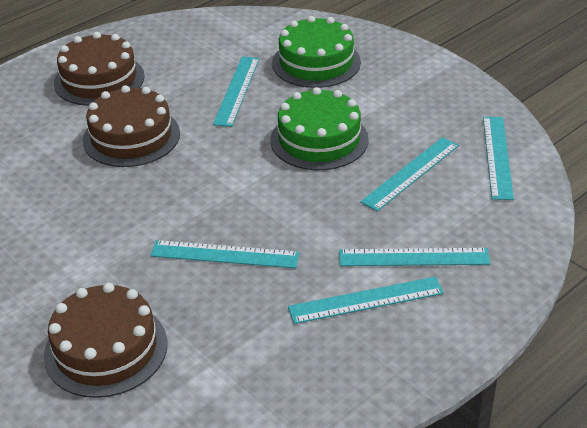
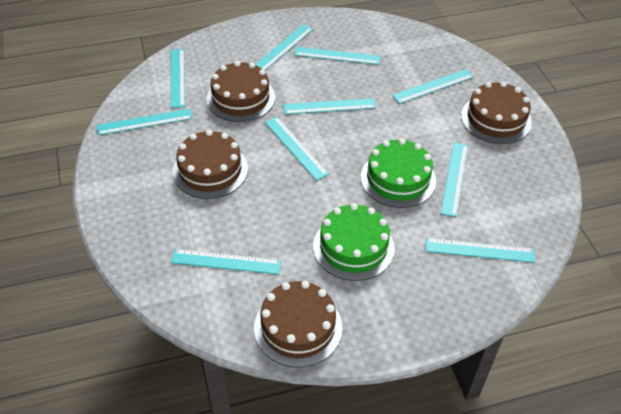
brown cake: 3 -> 4
turquoise ruler: 6 -> 10

